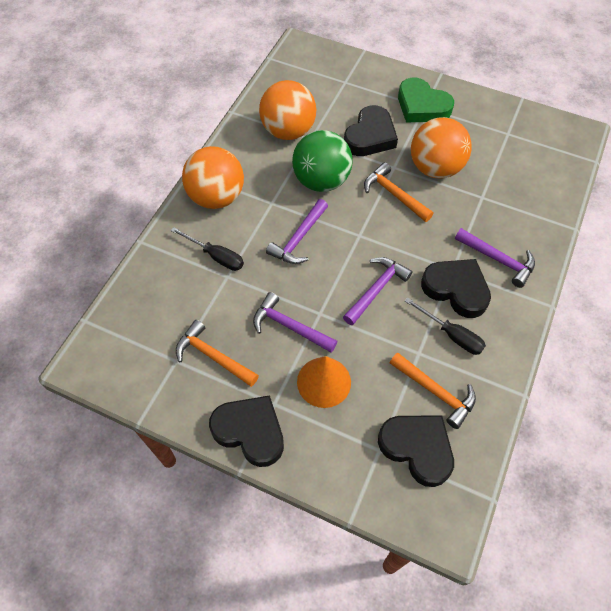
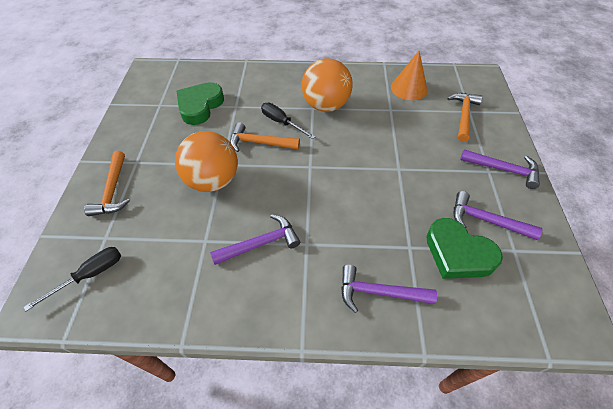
black heart: 4 -> 0
green ball: 1 -> 0
green heart: 1 -> 2
orange ball: 3 -> 2

